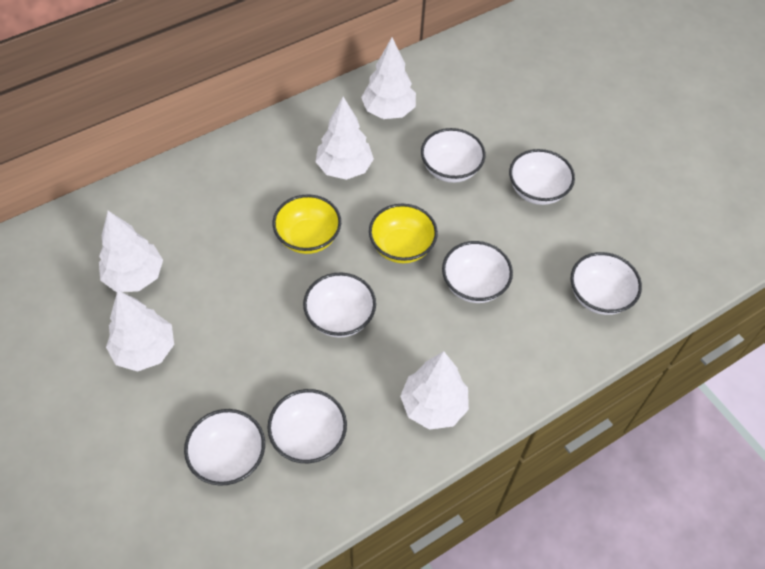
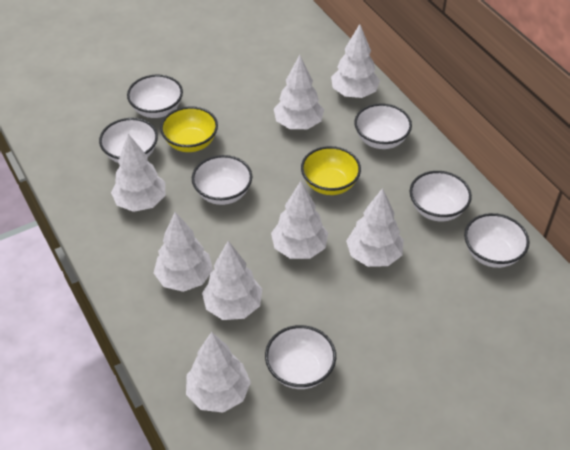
white tree: 5 -> 8

